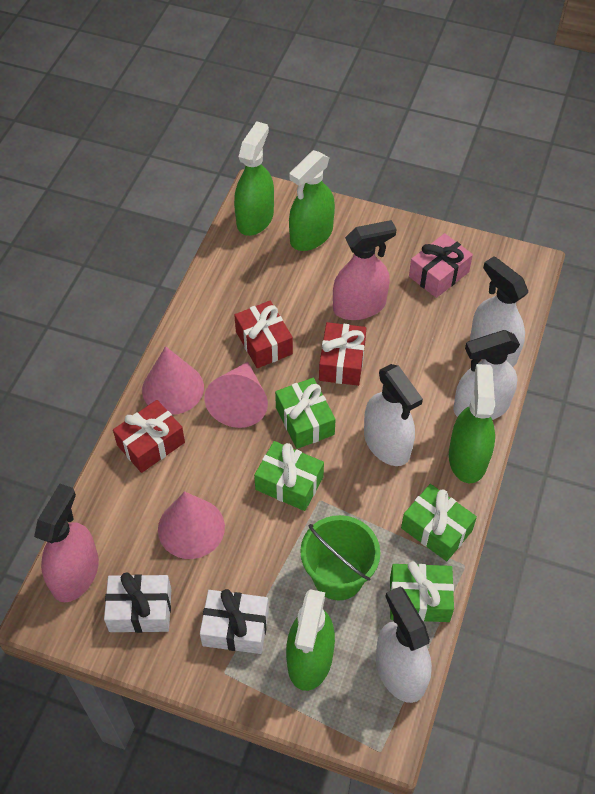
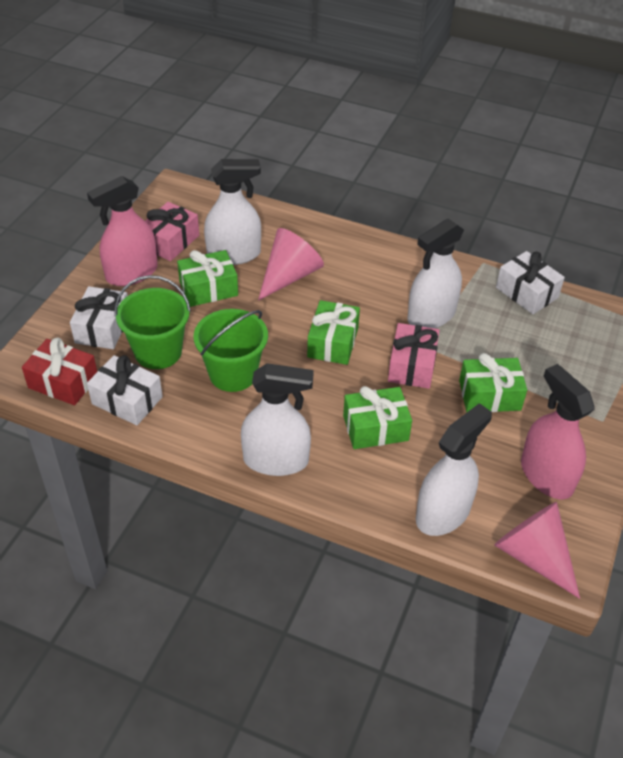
green bucket: 1 -> 2
green spray bottle: 4 -> 0
pink cone: 3 -> 2
pink gift: 1 -> 2
red gift: 3 -> 1
white gift: 2 -> 3

